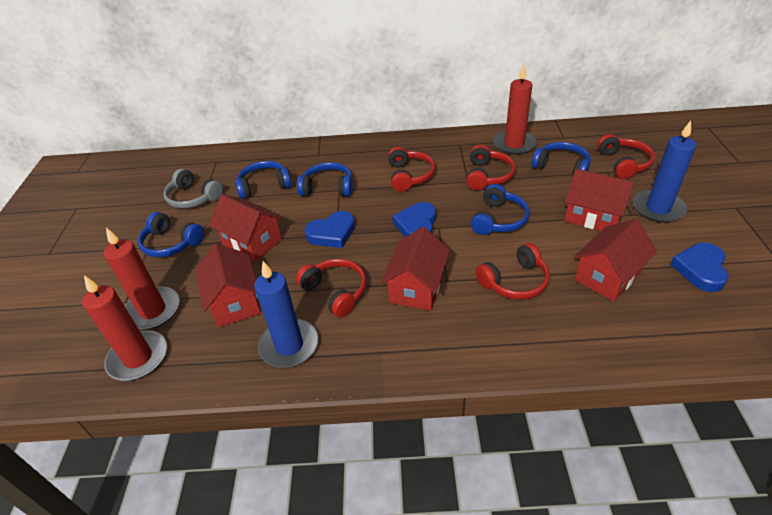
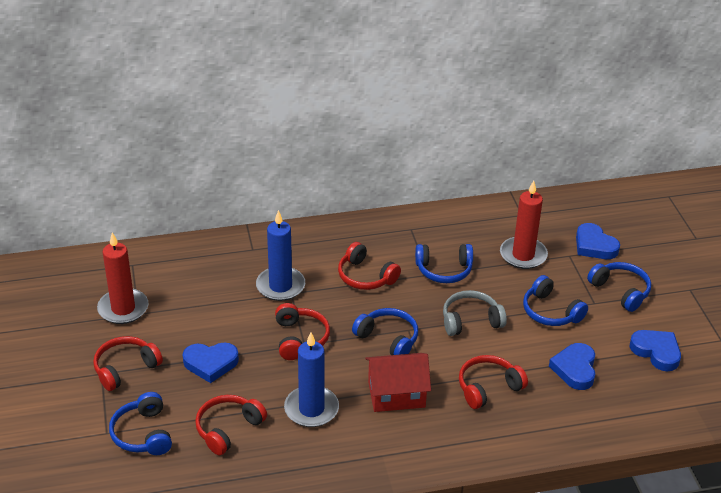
blue heart: 3 -> 4
red candle: 3 -> 2
red house: 5 -> 1

